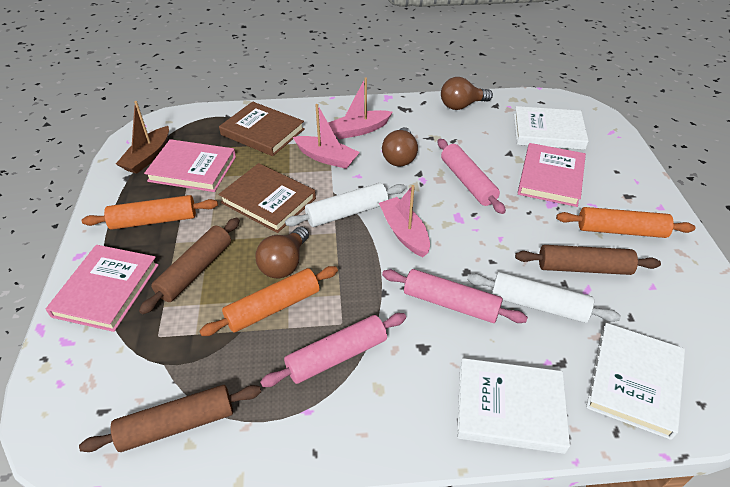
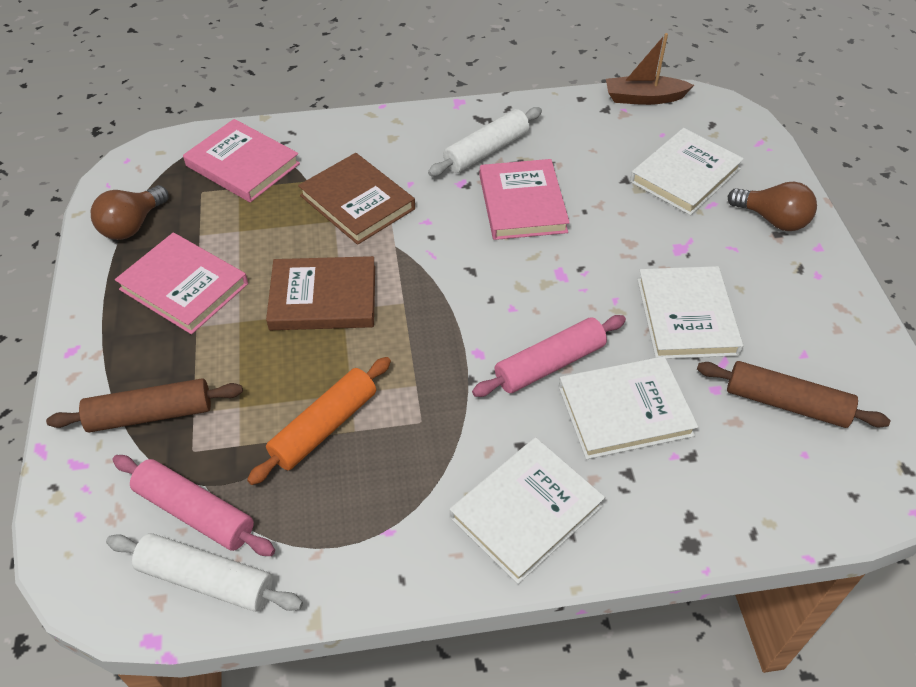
brown light bulb: 3 -> 2
brown rolling pin: 3 -> 2
orange rolling pin: 3 -> 1
pink boat: 3 -> 0
pink rolling pin: 3 -> 2
white book: 3 -> 4

